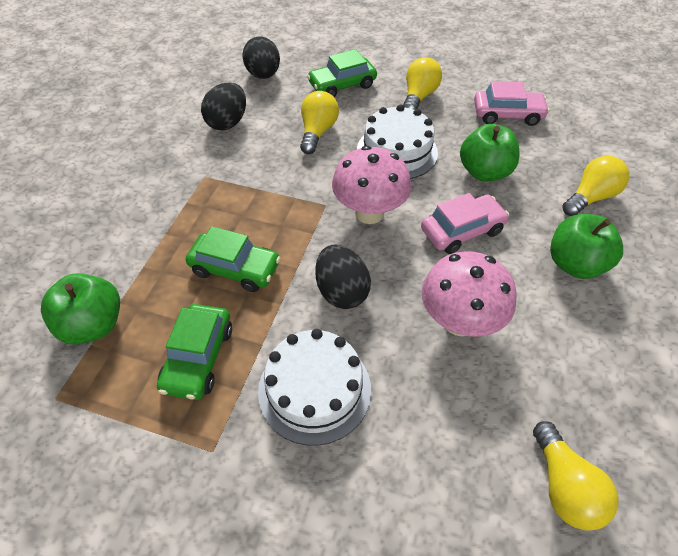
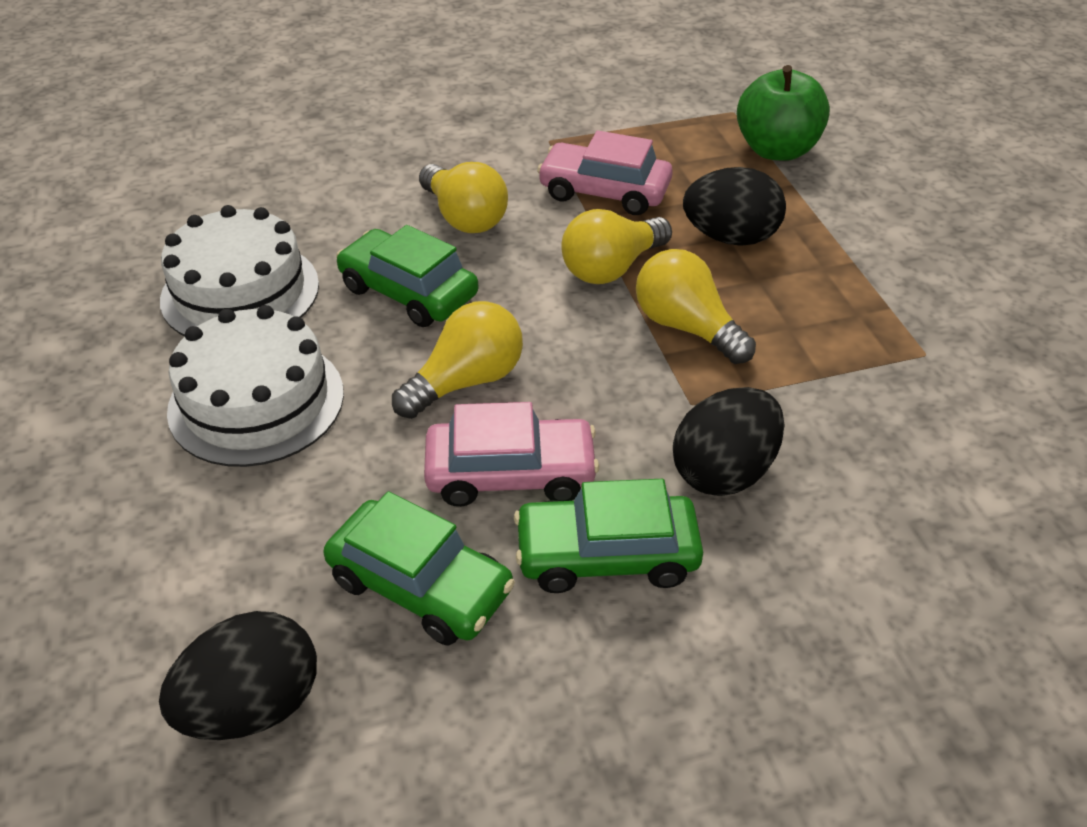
green apple: 3 -> 1
pink mushroom: 2 -> 0

